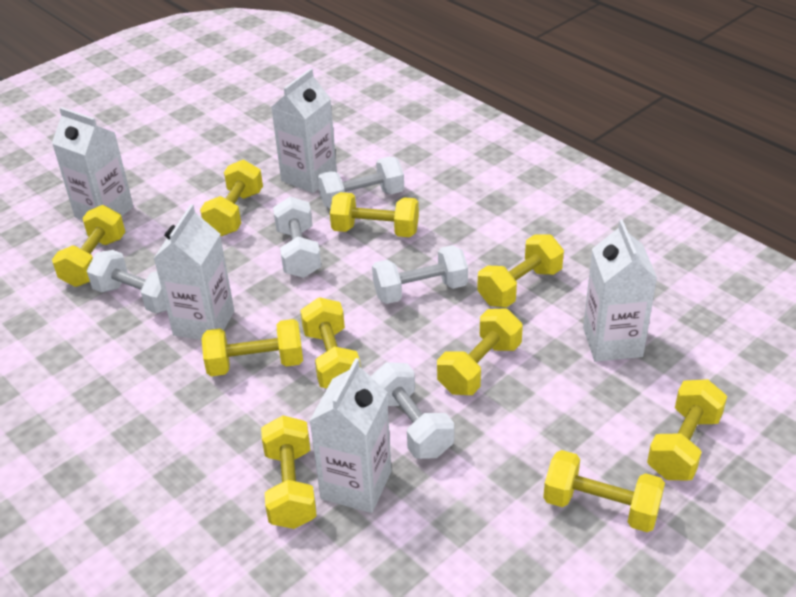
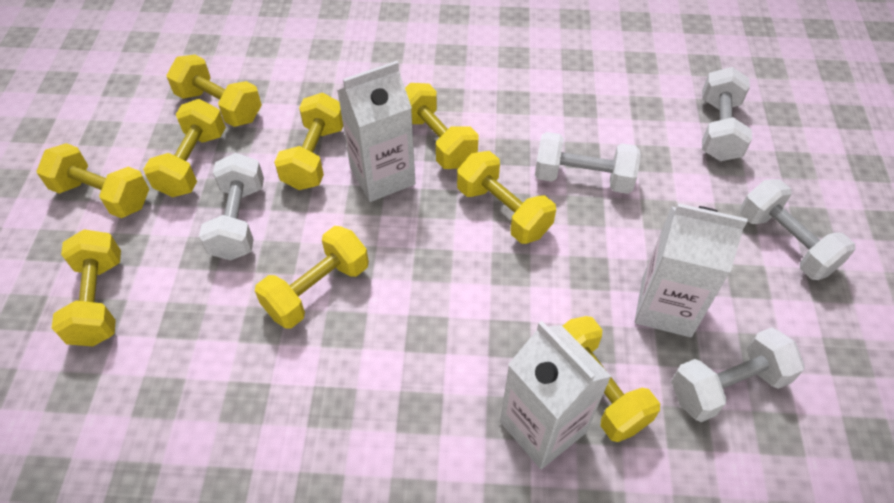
white carton: 5 -> 3
yellow dumbbell: 10 -> 9

